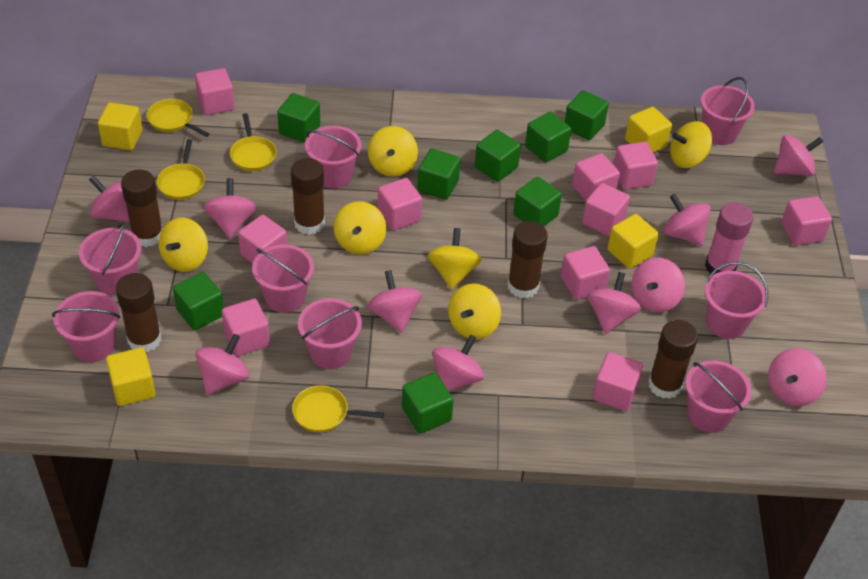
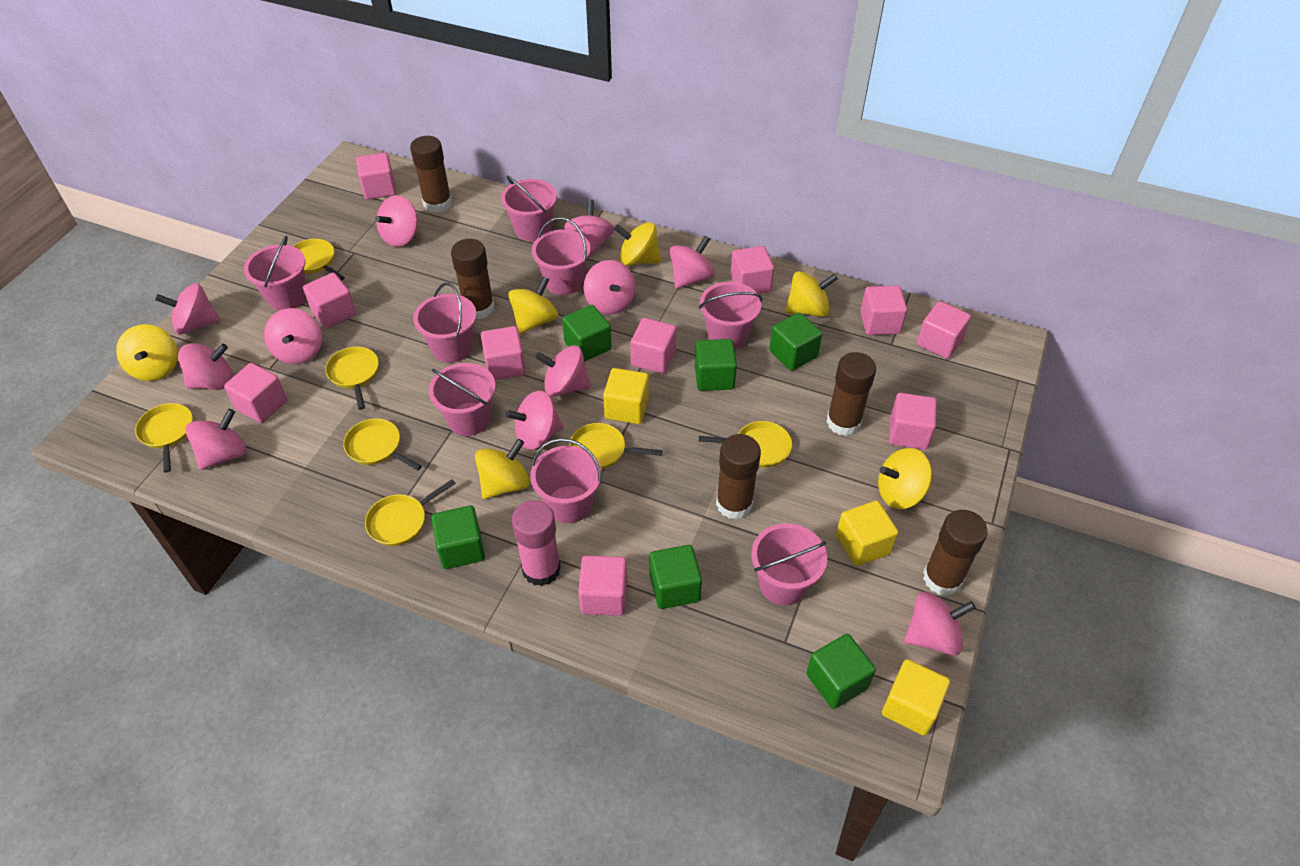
green cube: 8 -> 6
pink spinning top: 10 -> 11
yellow cube: 4 -> 3
yellow pan: 4 -> 7

